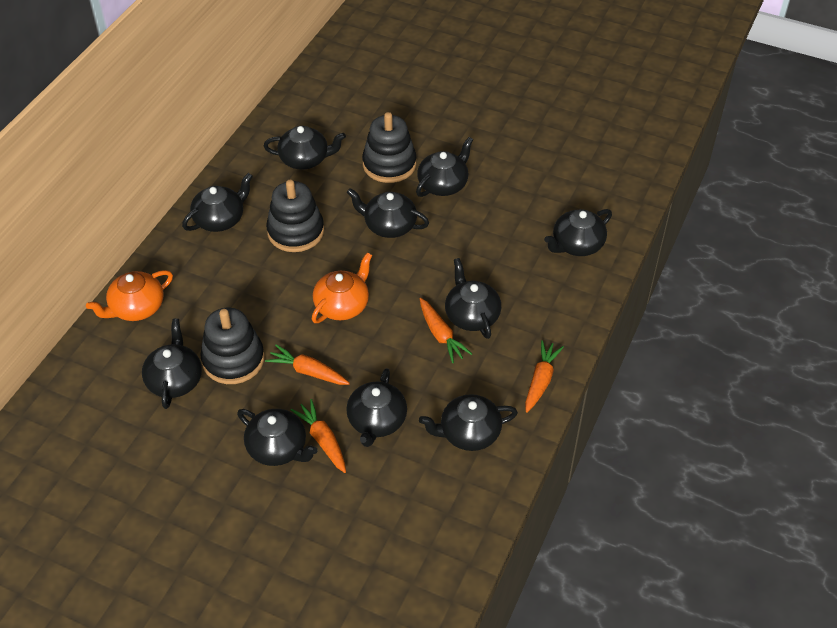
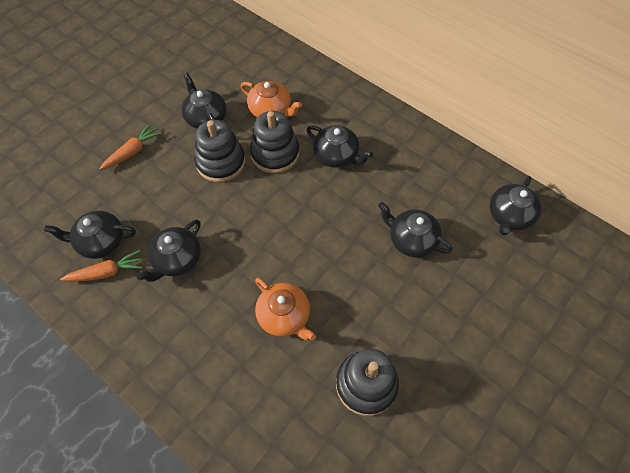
black teapot: 10 -> 6
orange carrot: 4 -> 2

